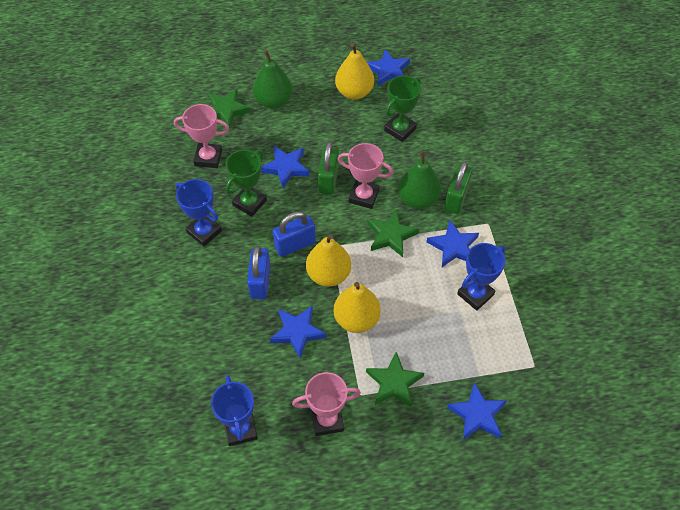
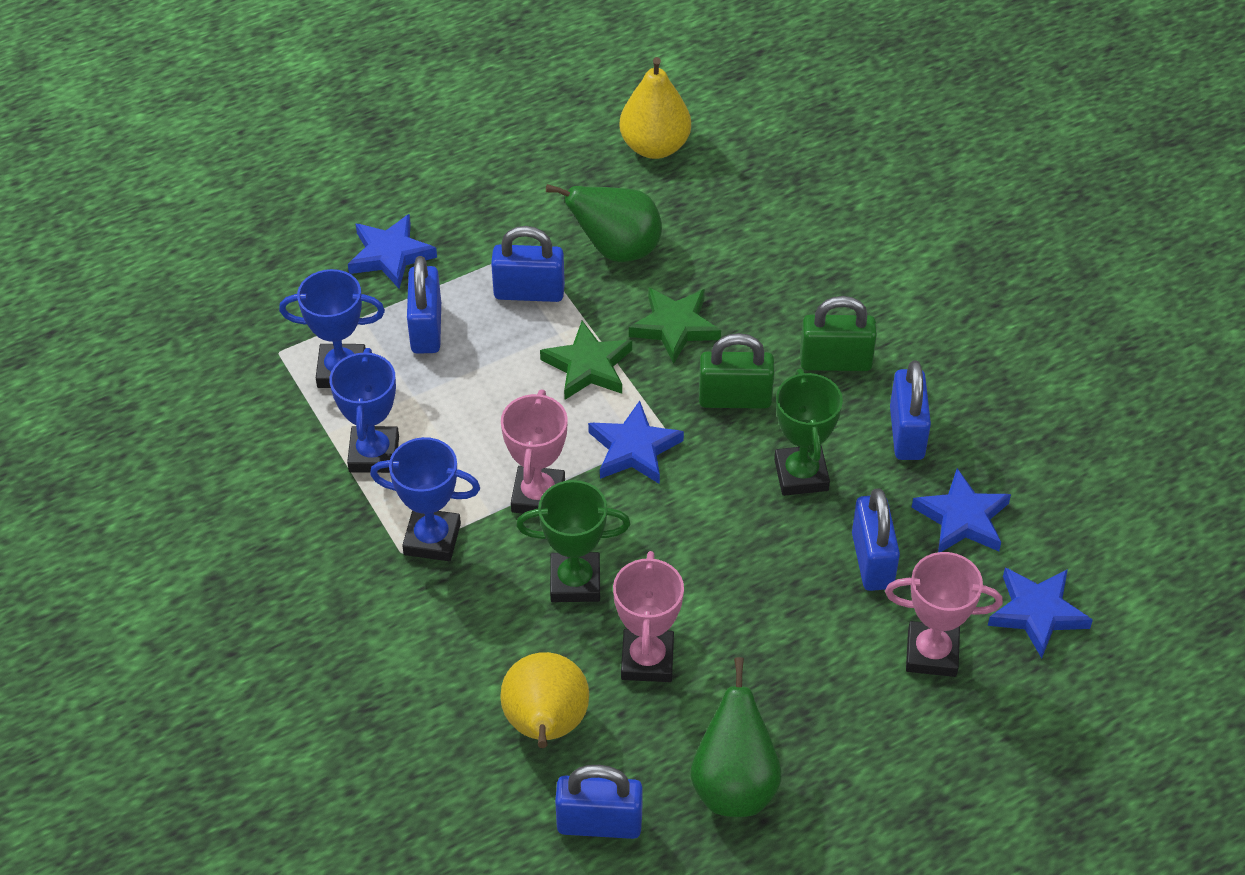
blue padlock: 2 -> 5
blue star: 5 -> 4
green star: 3 -> 2
yellow pear: 3 -> 2

